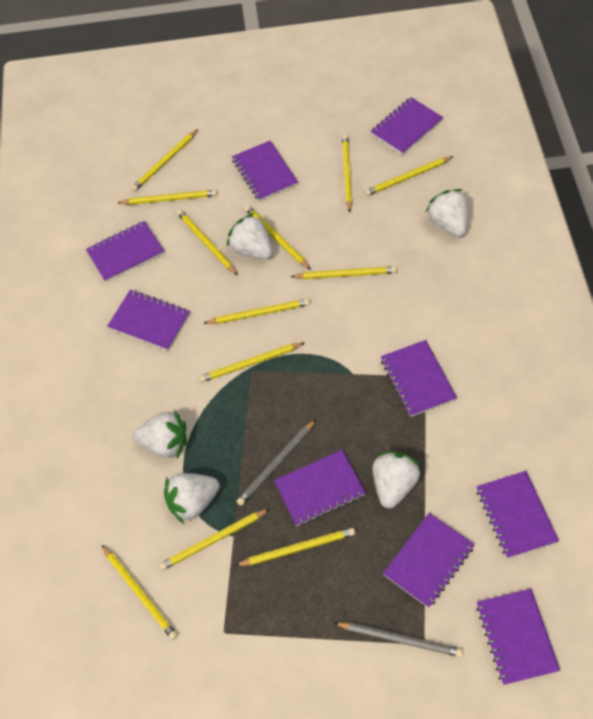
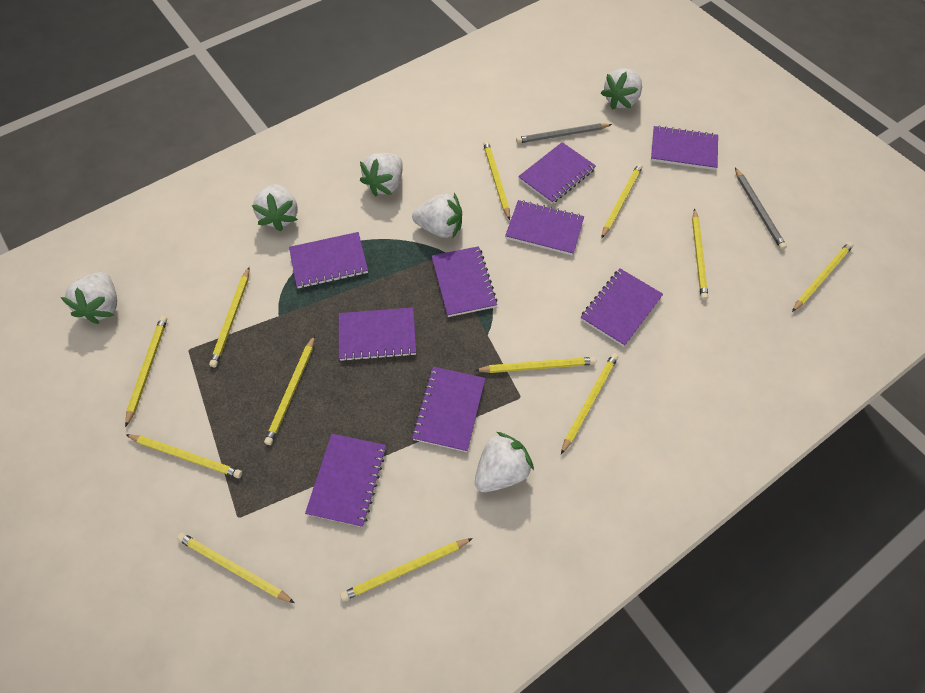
white strawberry: 5 -> 6

